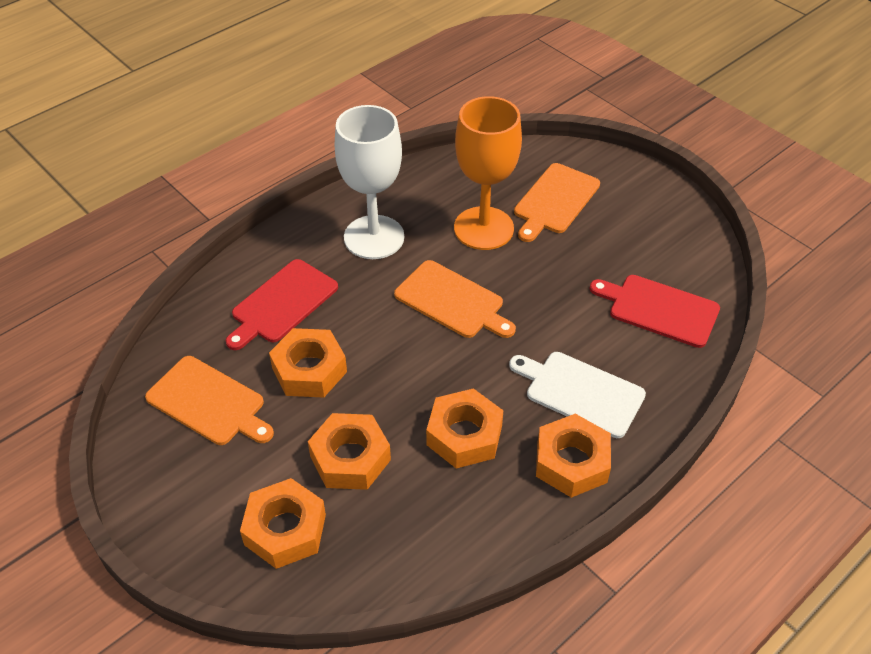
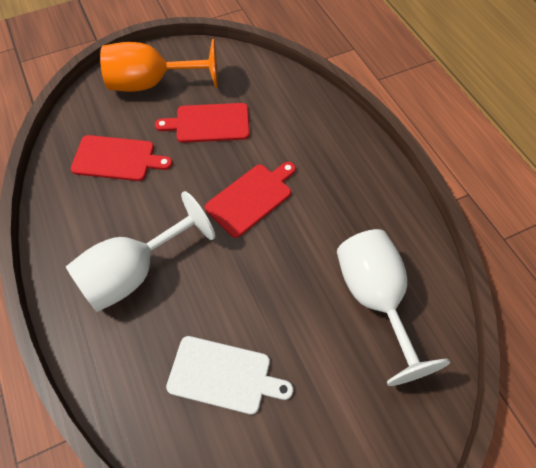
orange cutting board: 3 -> 0
orange nut: 5 -> 0
red cutting board: 2 -> 3
white goblet: 1 -> 2

